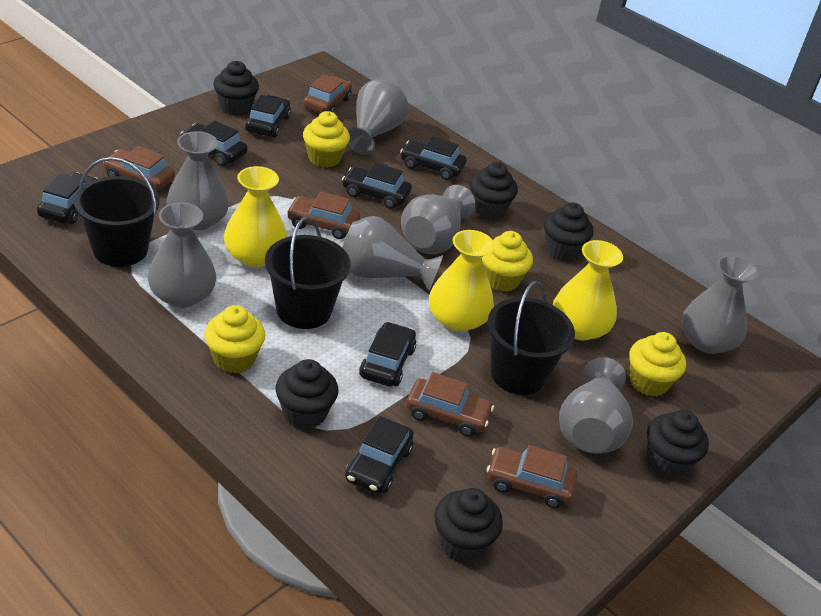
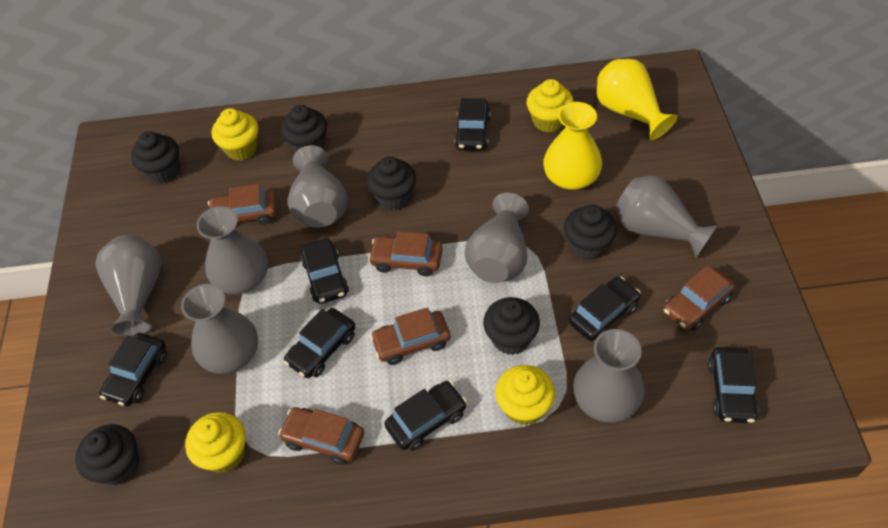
black bucket: 3 -> 0
yellow vase: 3 -> 2

